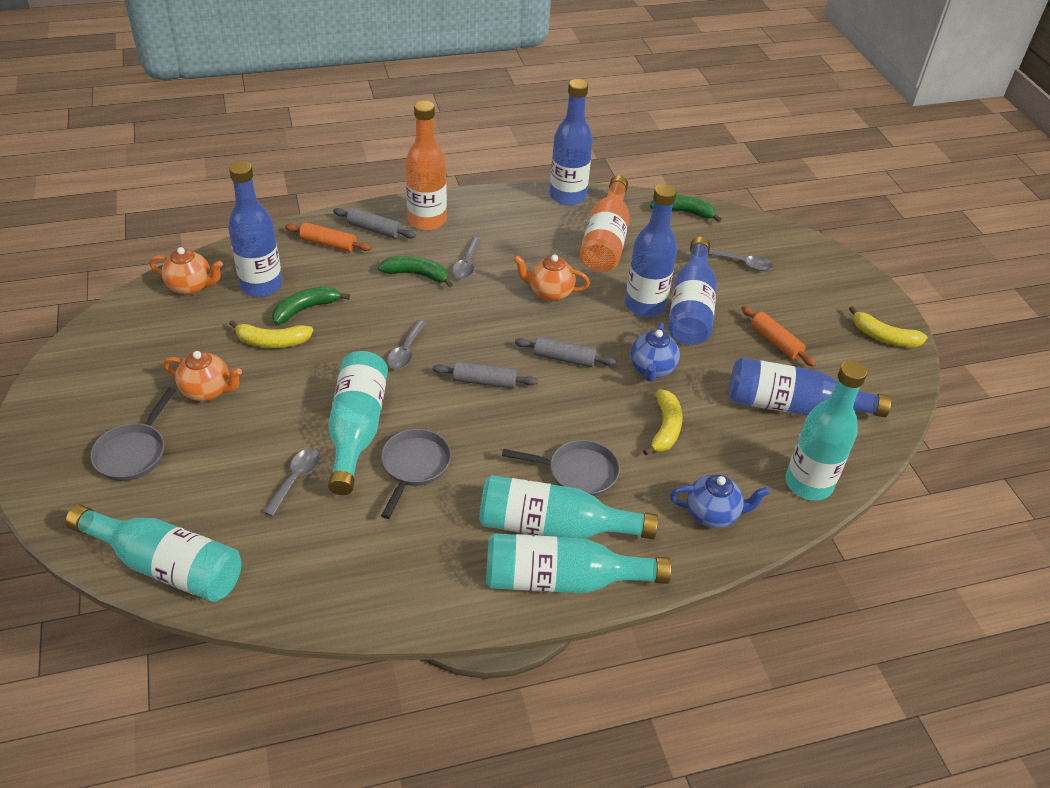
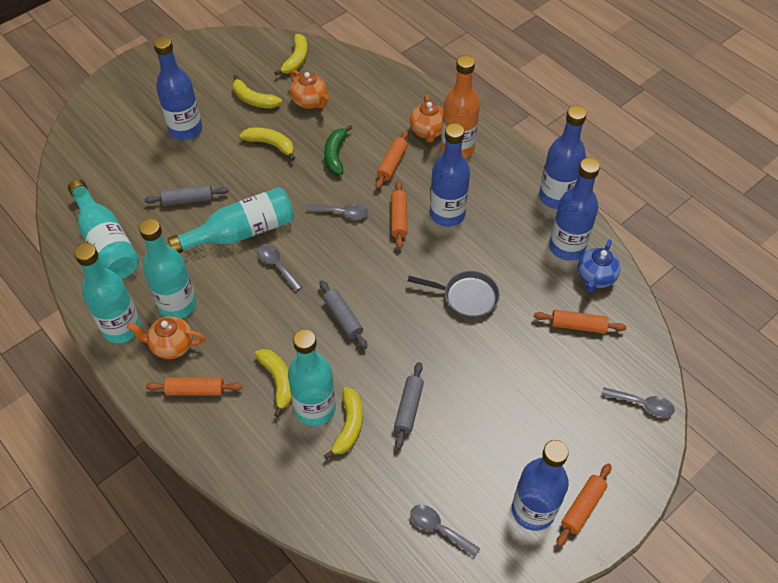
blue teapot: 2 -> 1
green banana: 3 -> 1
grey pan: 3 -> 1
orange bottle: 2 -> 1
orange rolling pin: 2 -> 5
yellow banana: 3 -> 5

